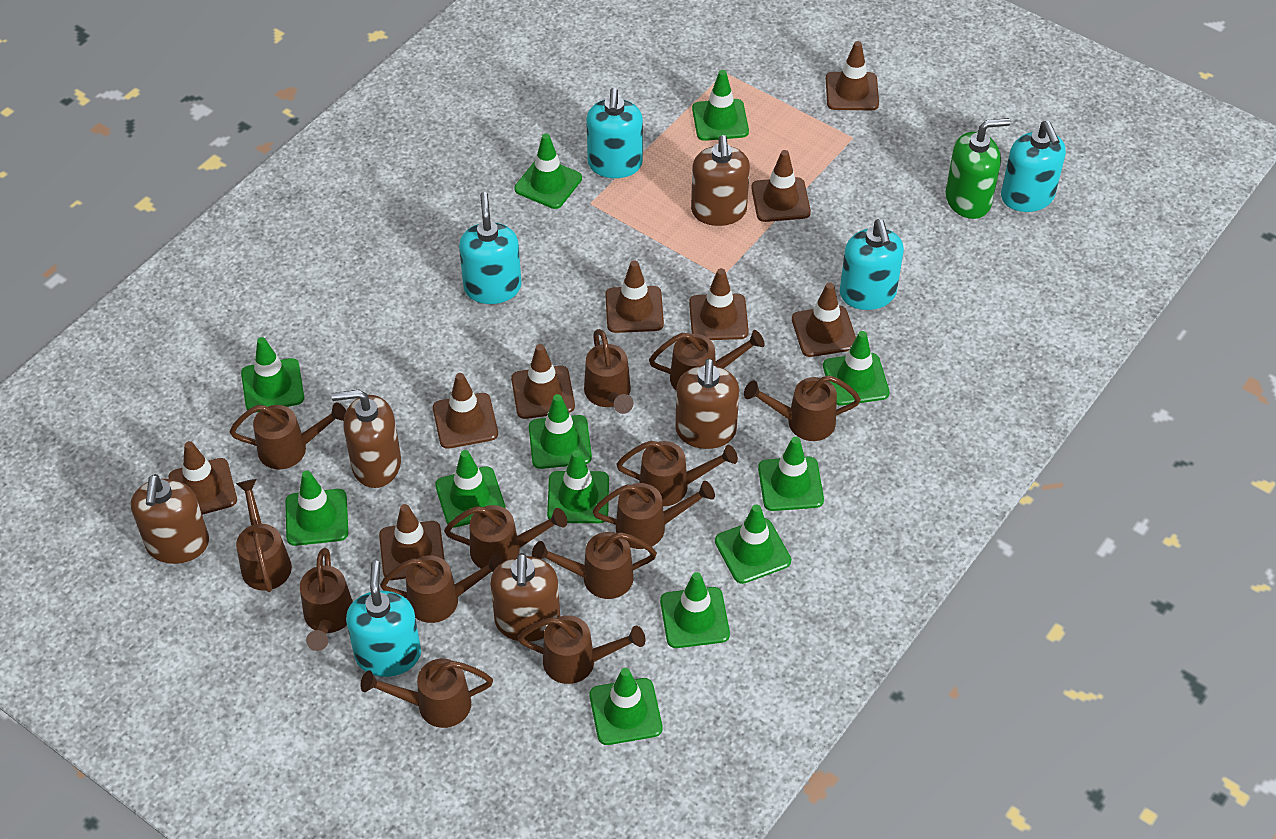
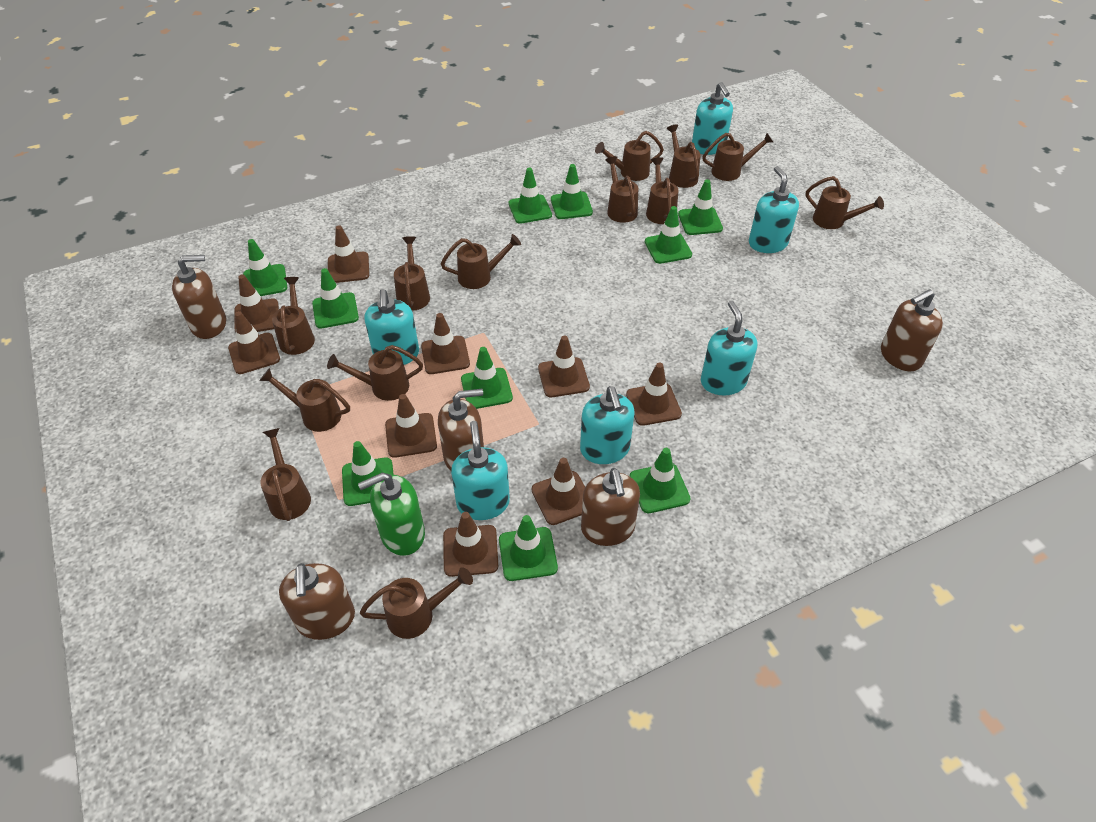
green traffic cone: 12 -> 10
turquoise soap dispenser: 5 -> 6

